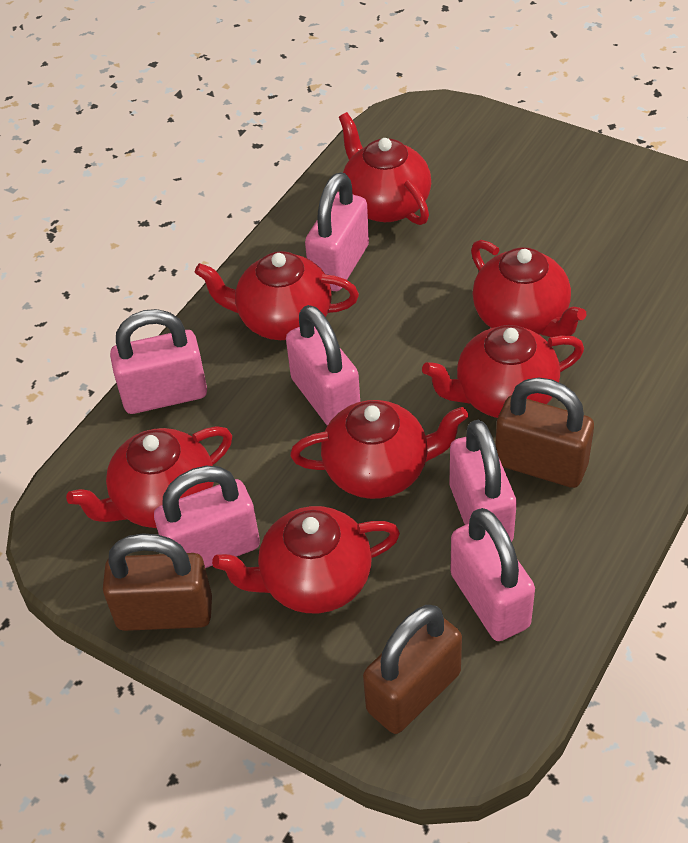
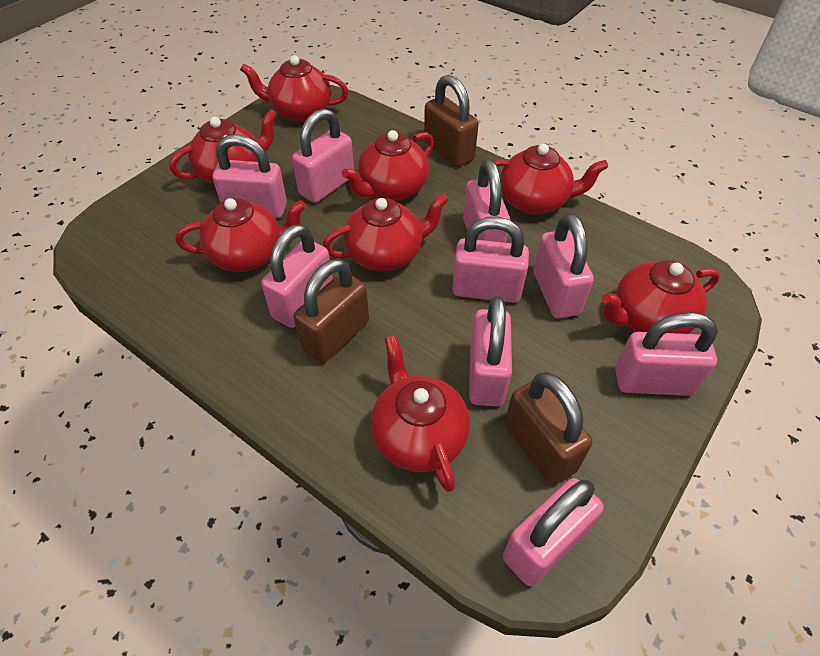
pink padlock: 6 -> 9
red teapot: 7 -> 8

